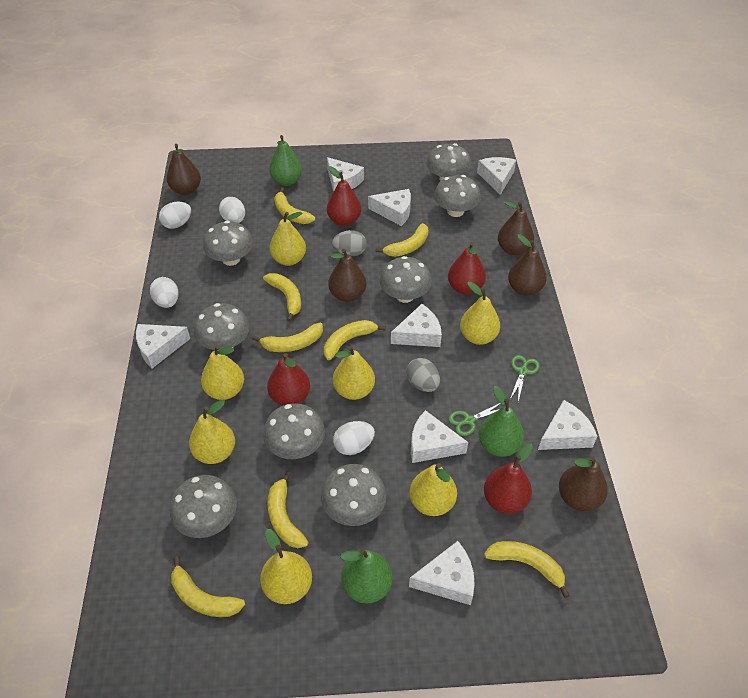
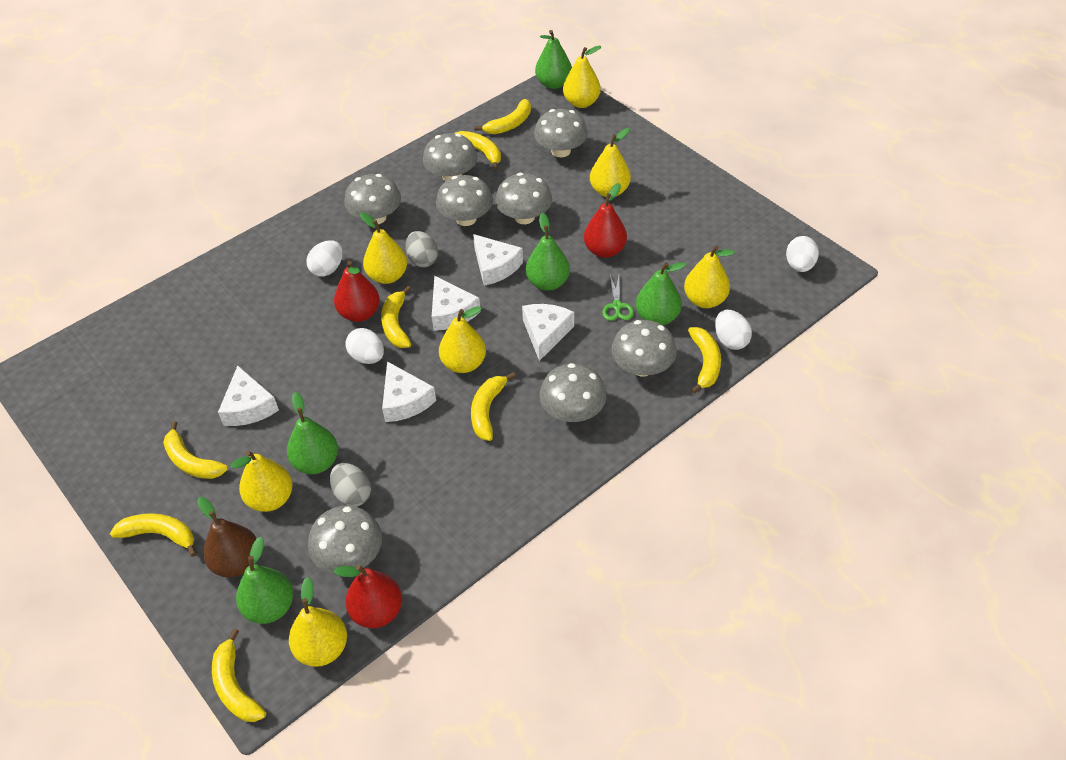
brown pear: 5 -> 1
green pear: 3 -> 5
green scissors: 2 -> 1
red pear: 4 -> 3
white cheese: 8 -> 5

